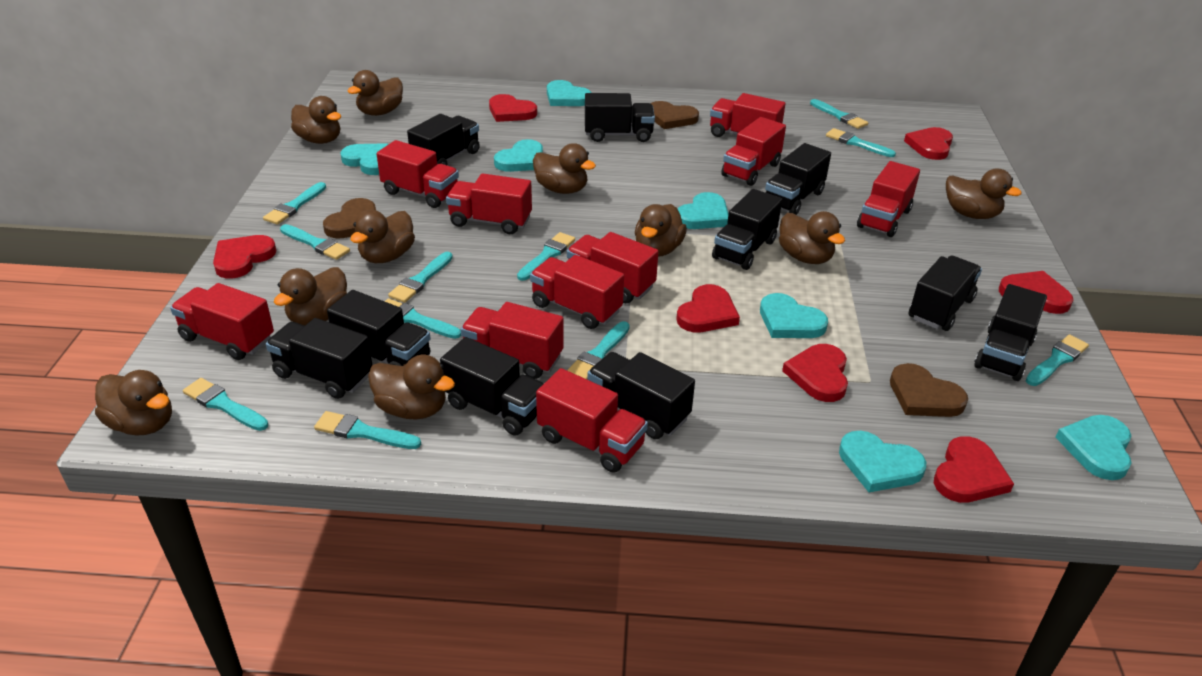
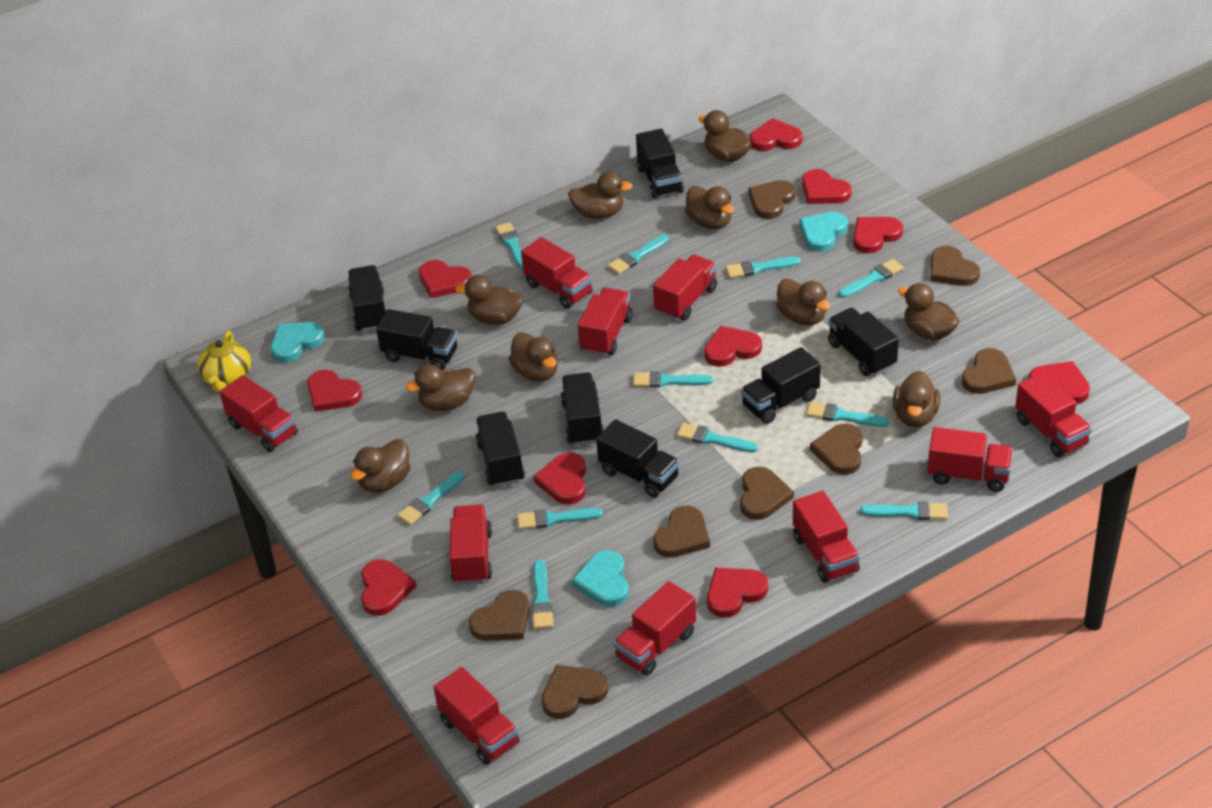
black truck: 10 -> 8
brown heart: 3 -> 8
red heart: 7 -> 10
turquoise heart: 7 -> 3
yellow teapot: 0 -> 1

